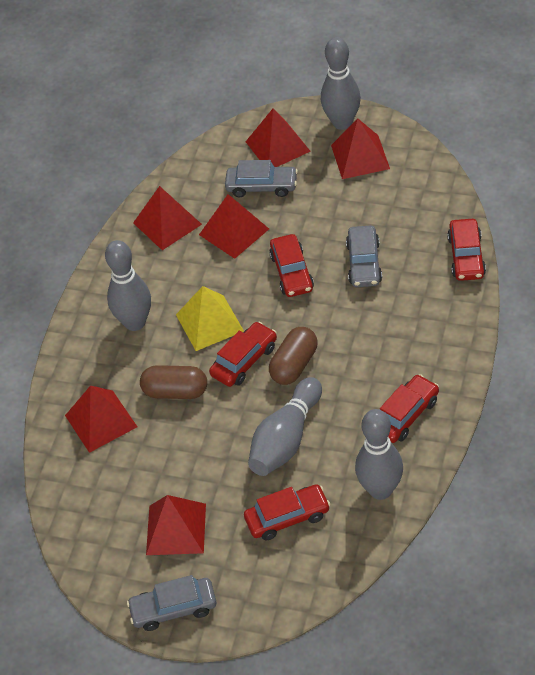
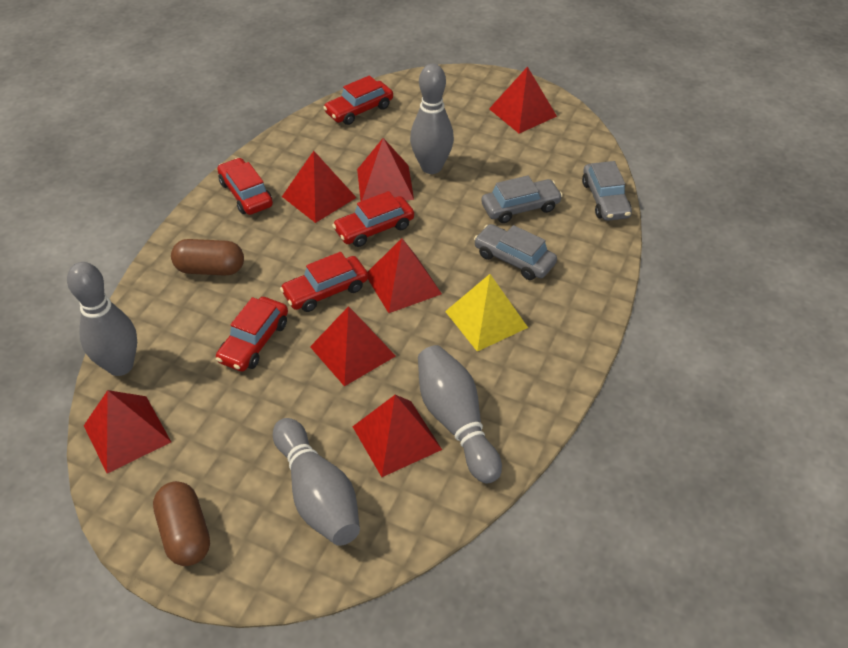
red pyramid: 6 -> 7

